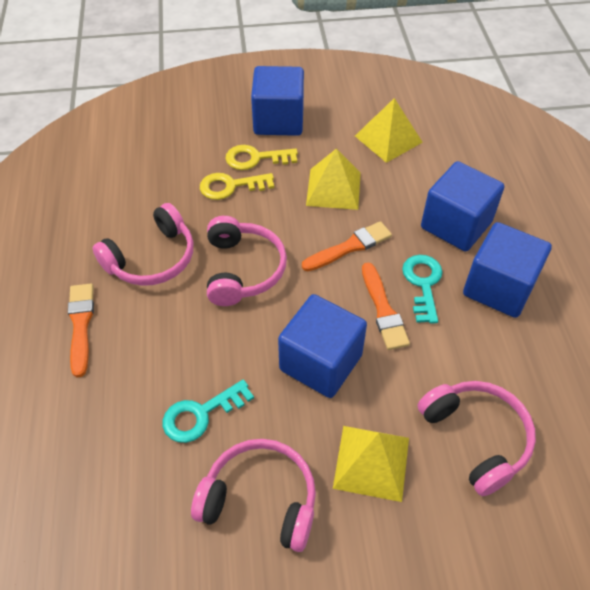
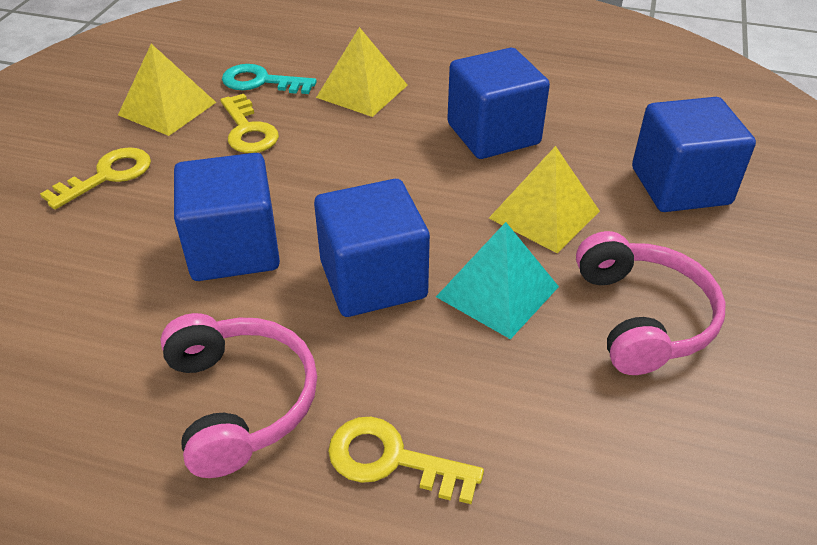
orange brush: 3 -> 0
pink headphones: 4 -> 2
turquoise key: 2 -> 1
turquoise pyramid: 0 -> 1
yellow key: 2 -> 3

